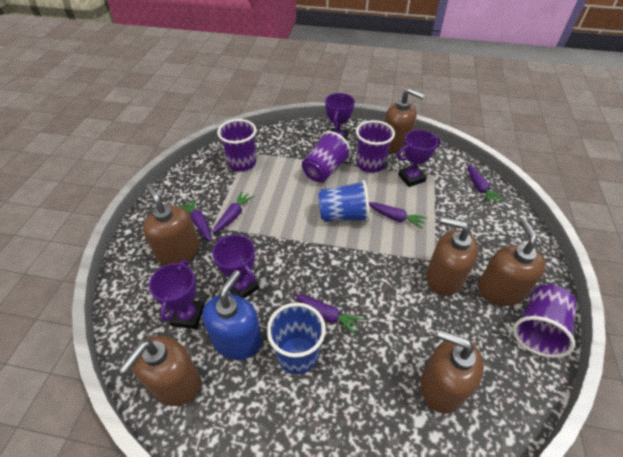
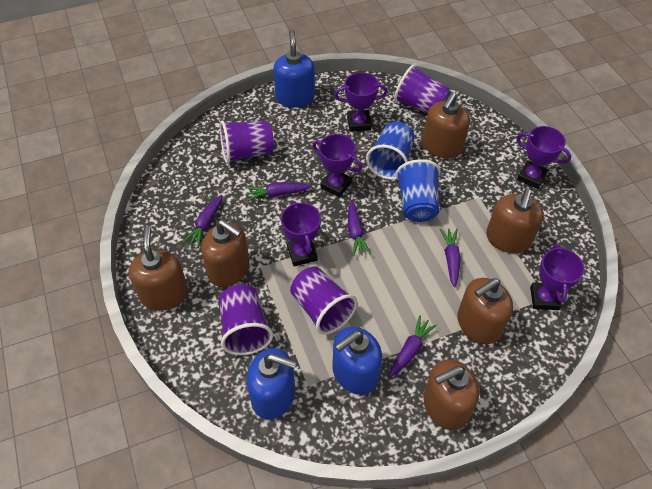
blue soap dispenser: 1 -> 3
purple trophy: 4 -> 5

